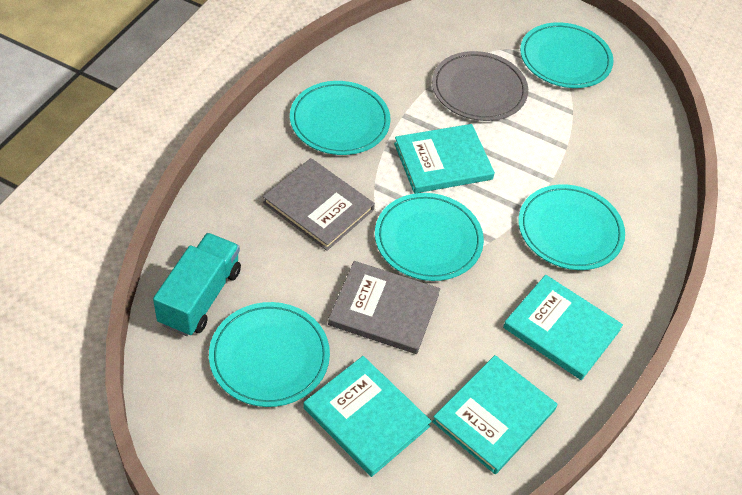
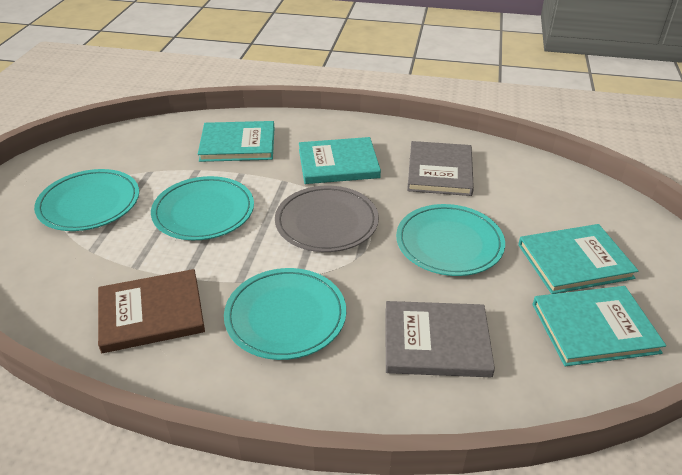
brown book: 0 -> 1
turquoise plate: 5 -> 4
turquoise truck: 1 -> 0

